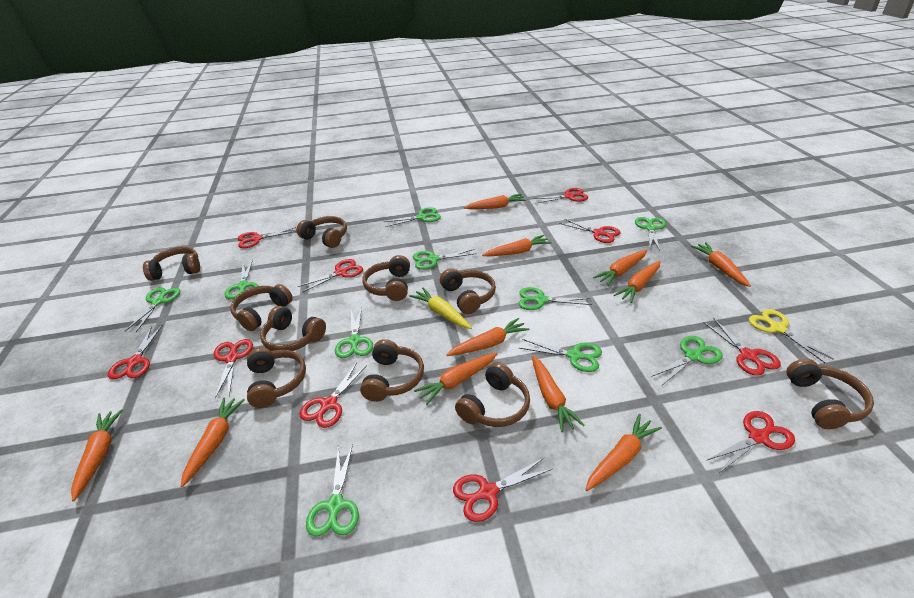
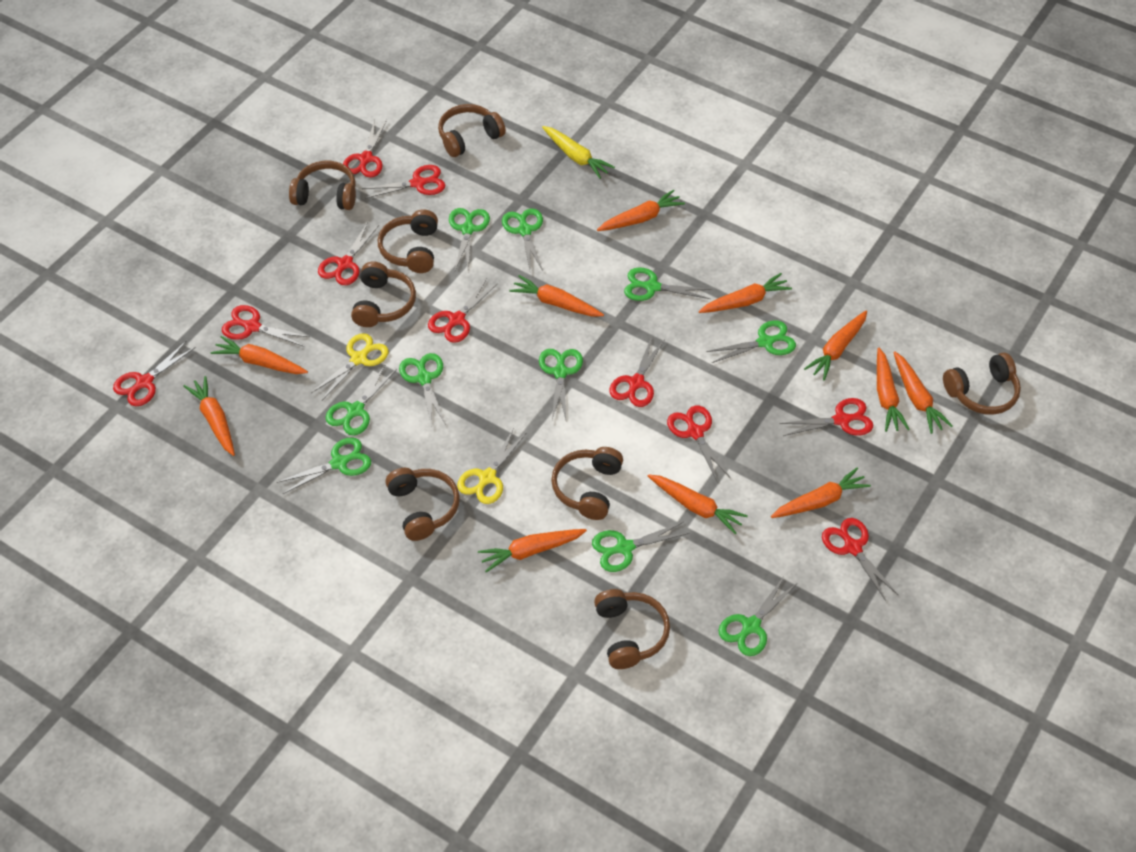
brown headphones: 10 -> 8
yellow scissors: 1 -> 2

